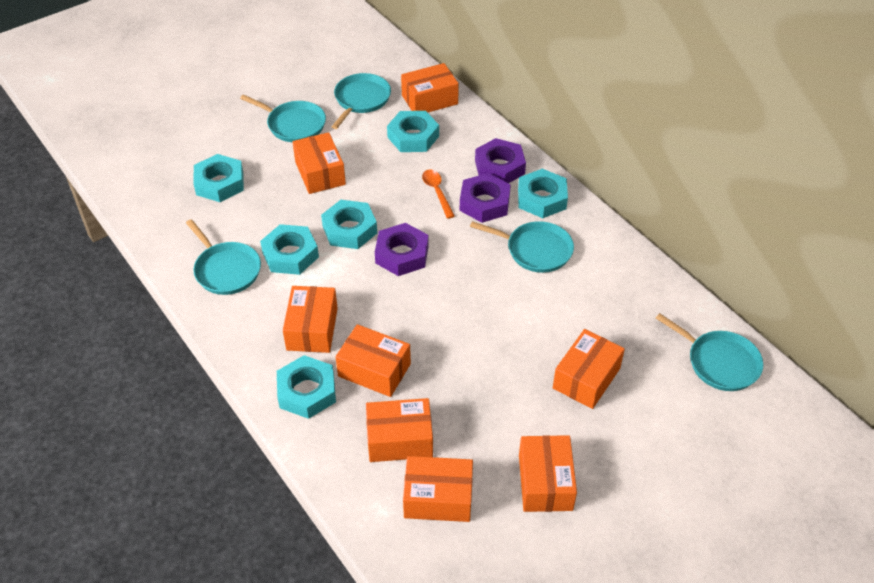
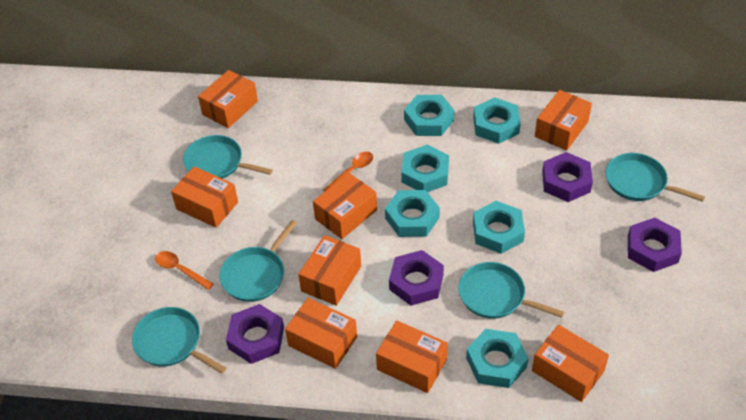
orange spoon: 1 -> 2
purple nut: 3 -> 4

